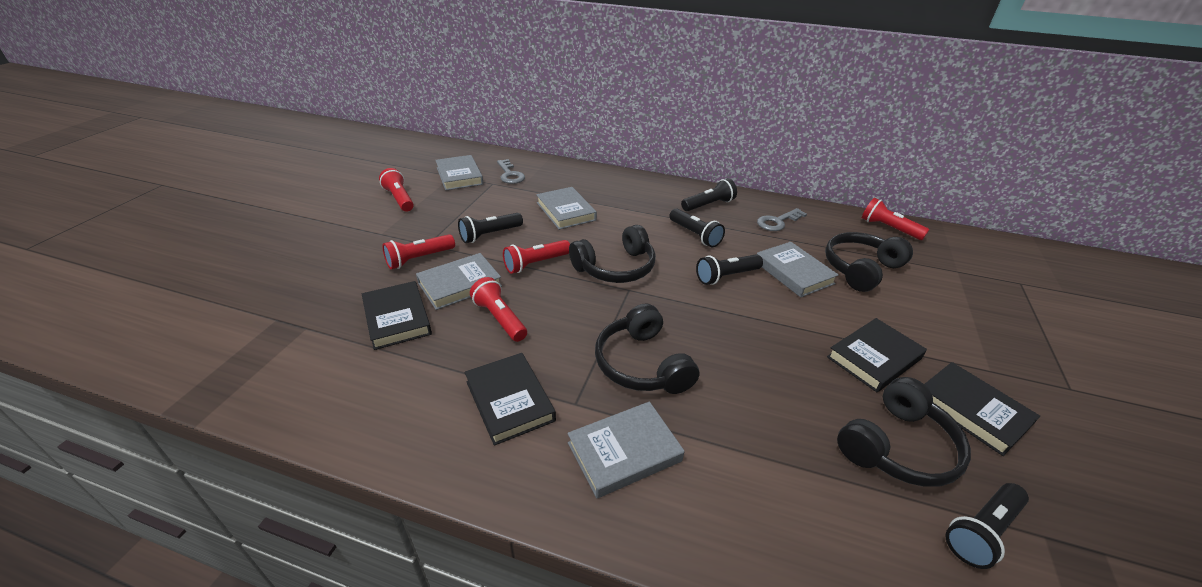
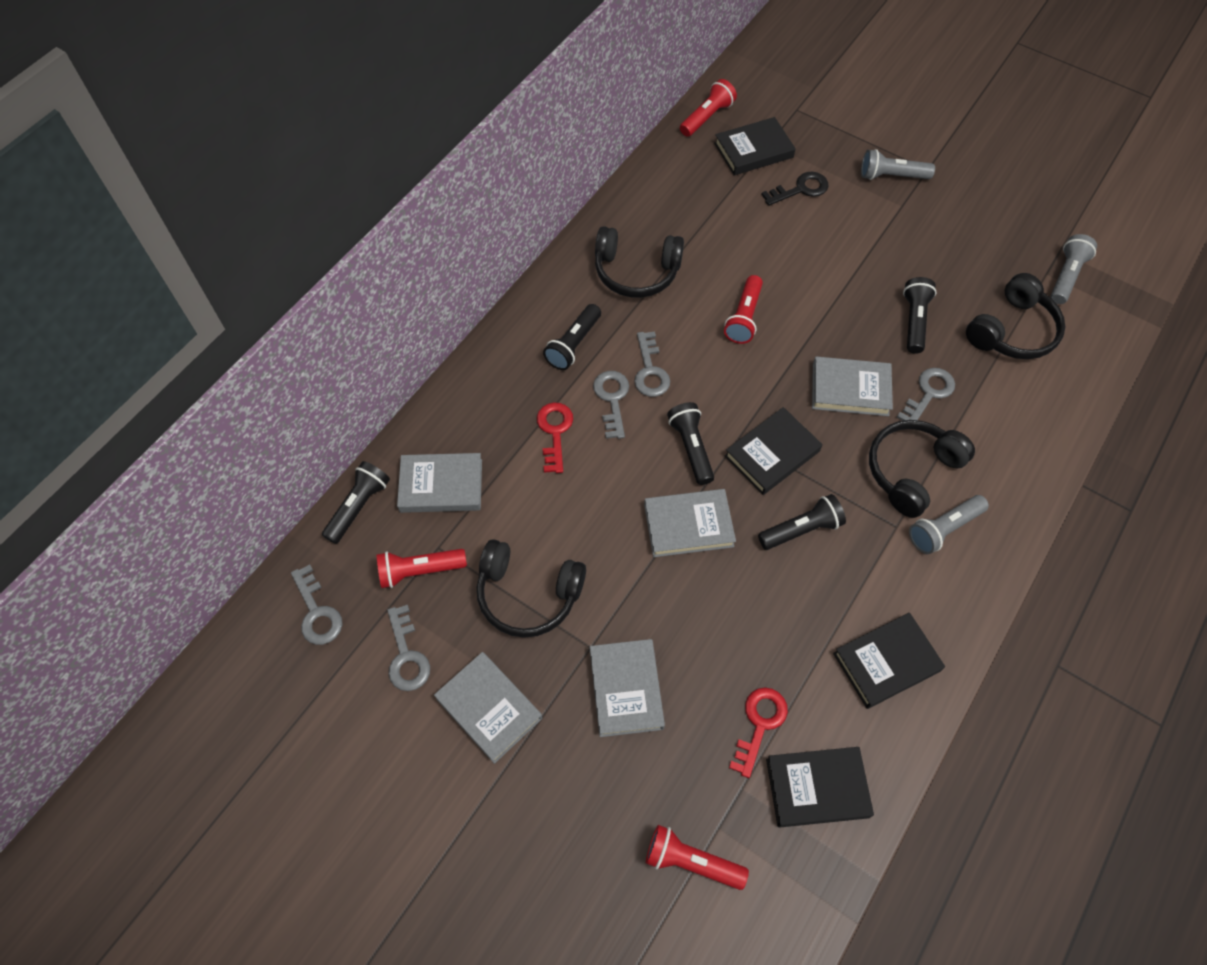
black key: 0 -> 1
grey flashlight: 0 -> 3
grey key: 2 -> 5
red flashlight: 5 -> 4
red key: 0 -> 2

